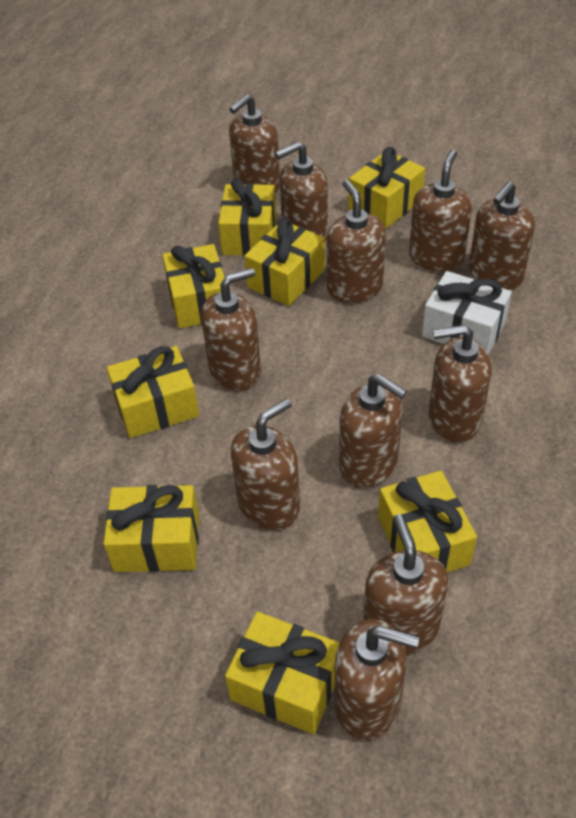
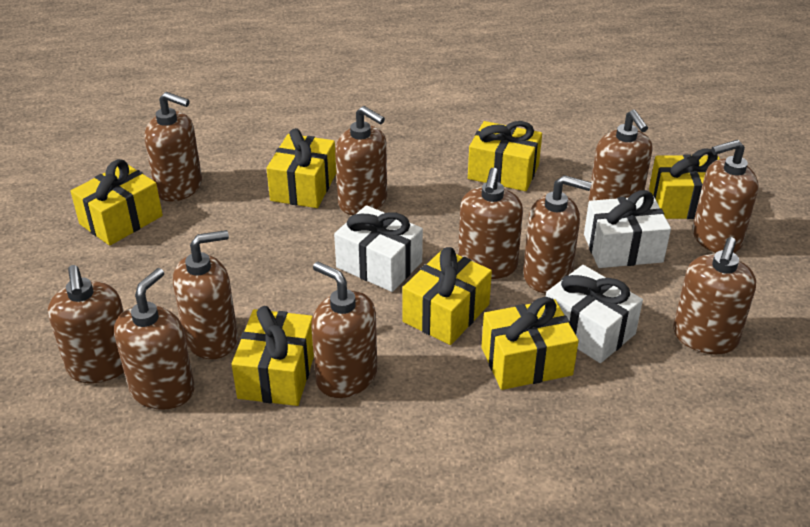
white gift: 1 -> 3
yellow gift: 8 -> 7

